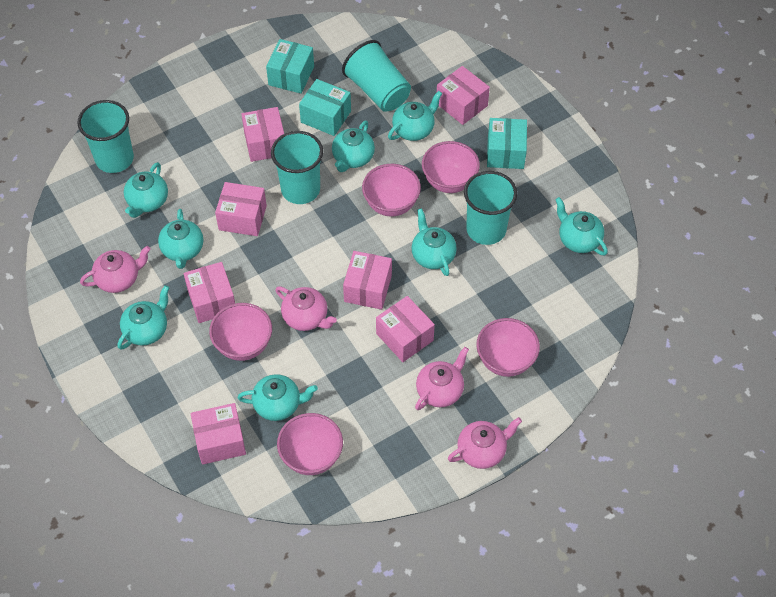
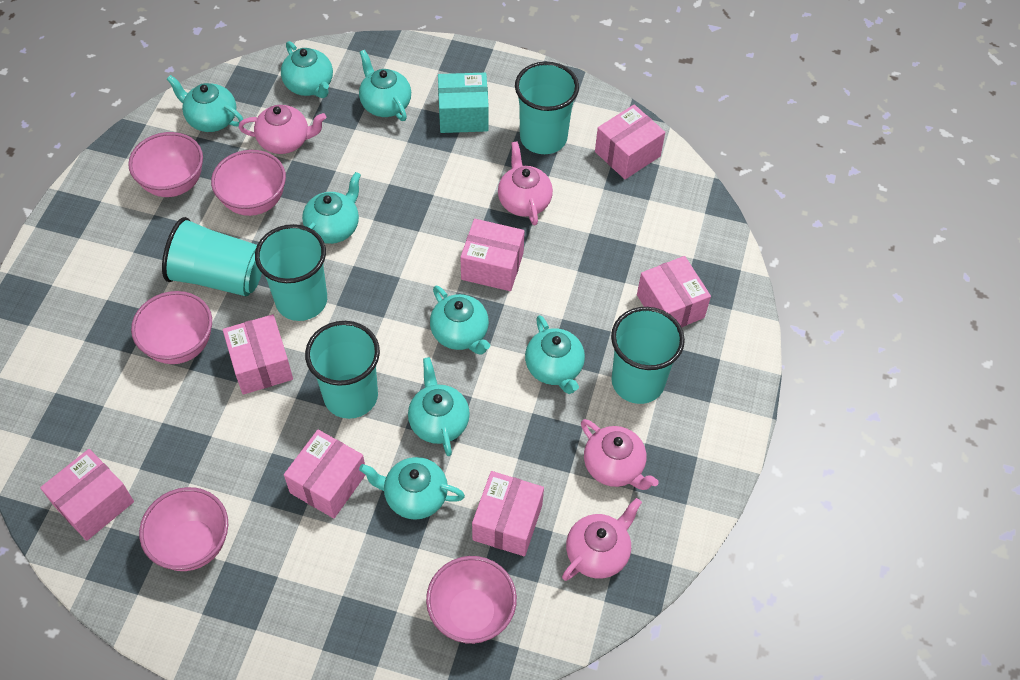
turquoise box: 3 -> 1
turquoise cup: 4 -> 5

